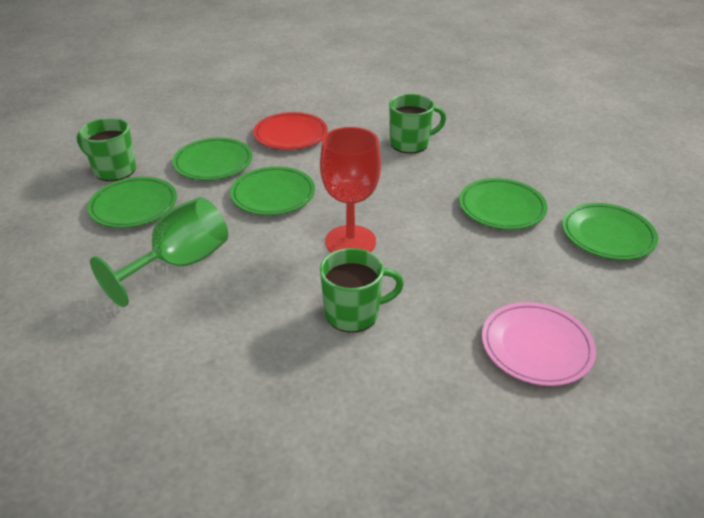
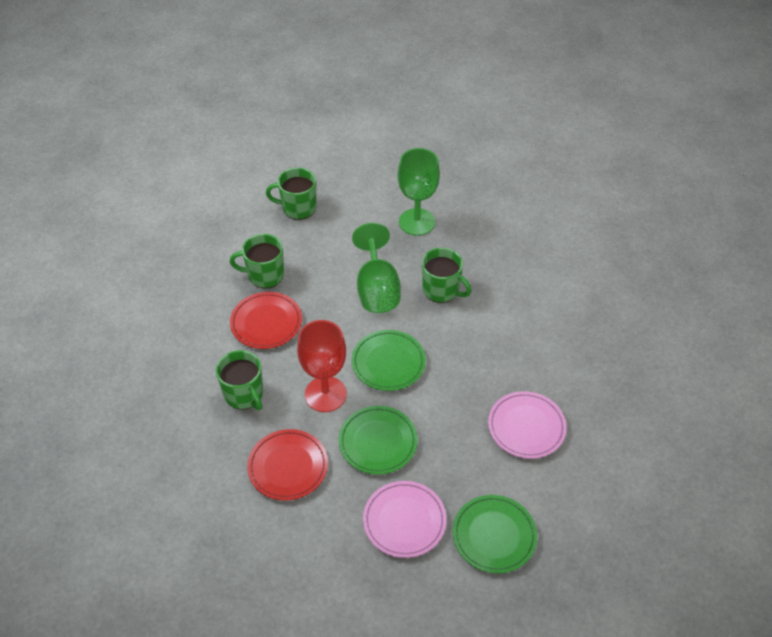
green goblet: 1 -> 2
green mug: 3 -> 4
green plate: 5 -> 3
pink plate: 1 -> 2
red plate: 1 -> 2

